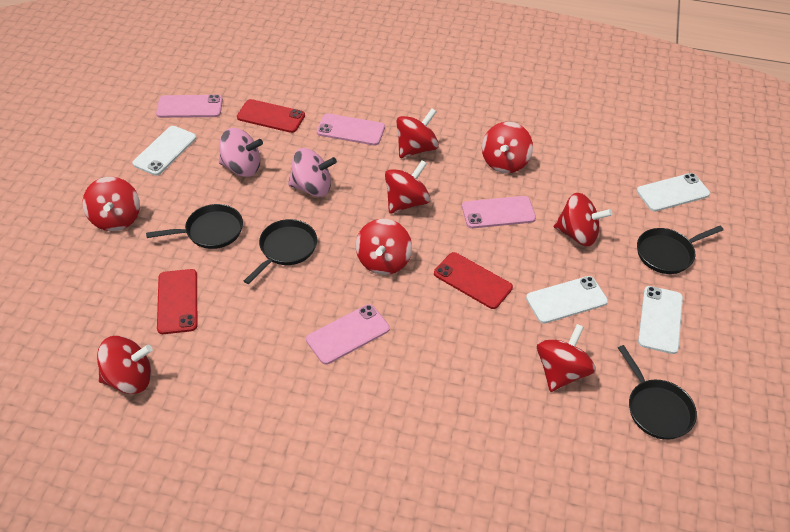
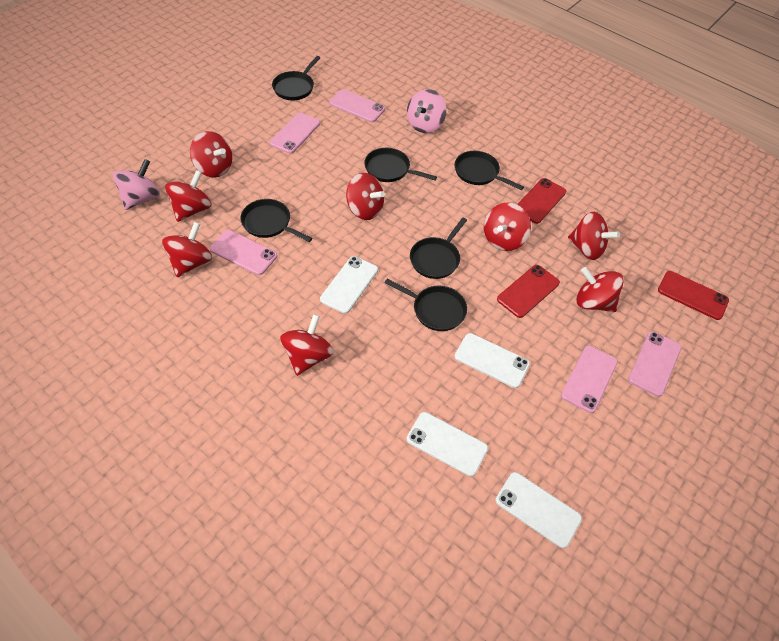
black pan: 4 -> 6
pink phone: 4 -> 5

